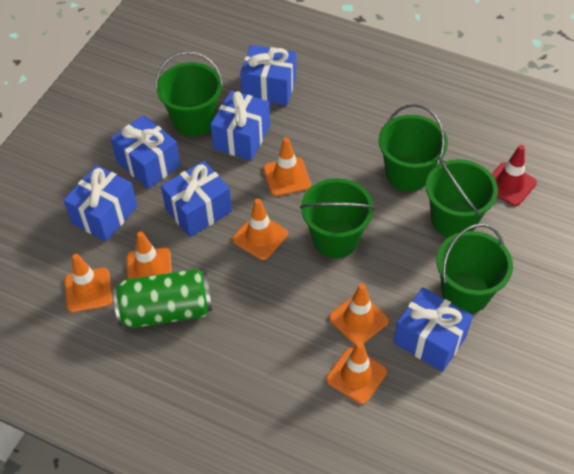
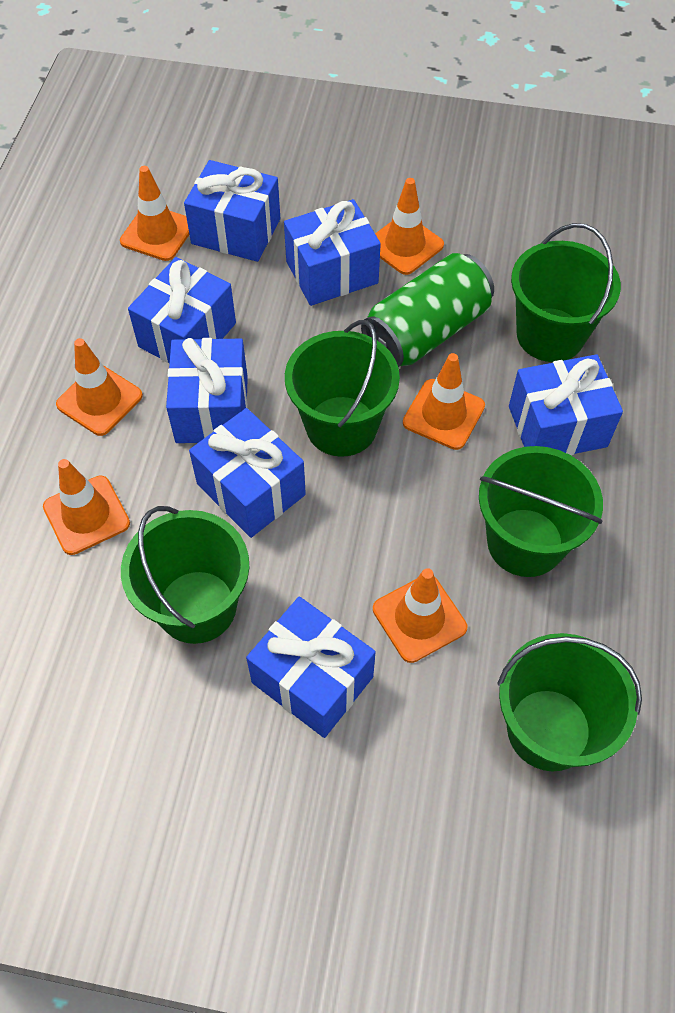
blue gift: 6 -> 7
red traffic cone: 1 -> 0

